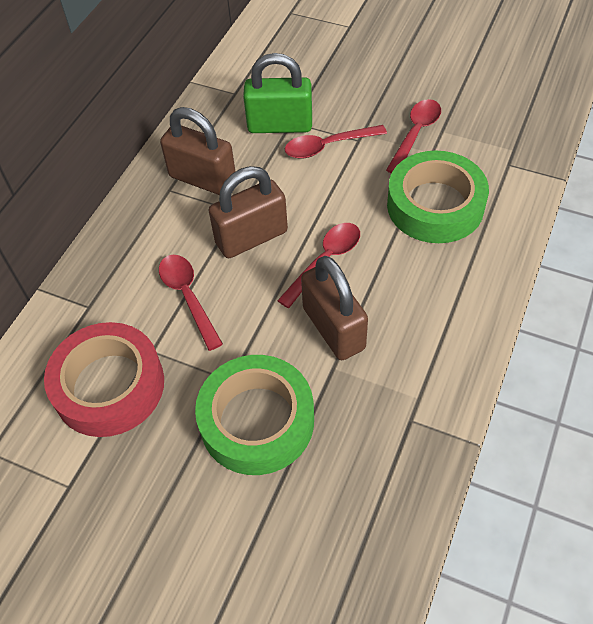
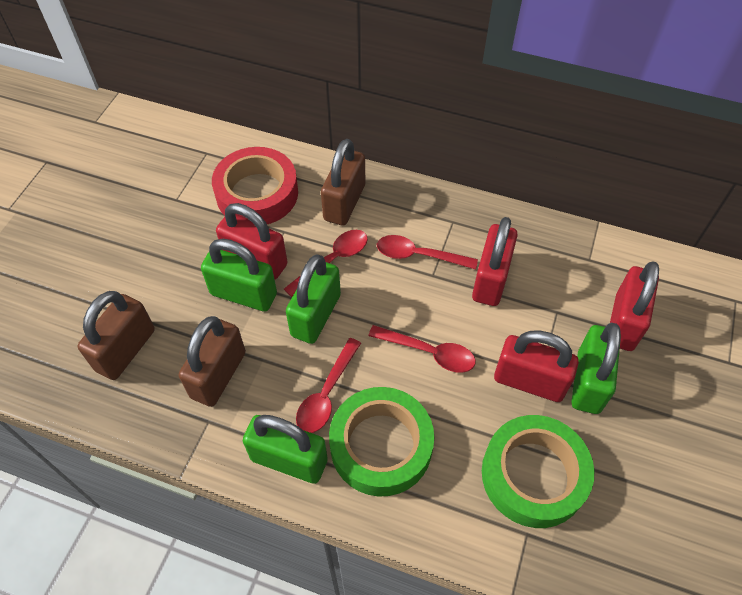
green padlock: 1 -> 4
red padlock: 0 -> 4

